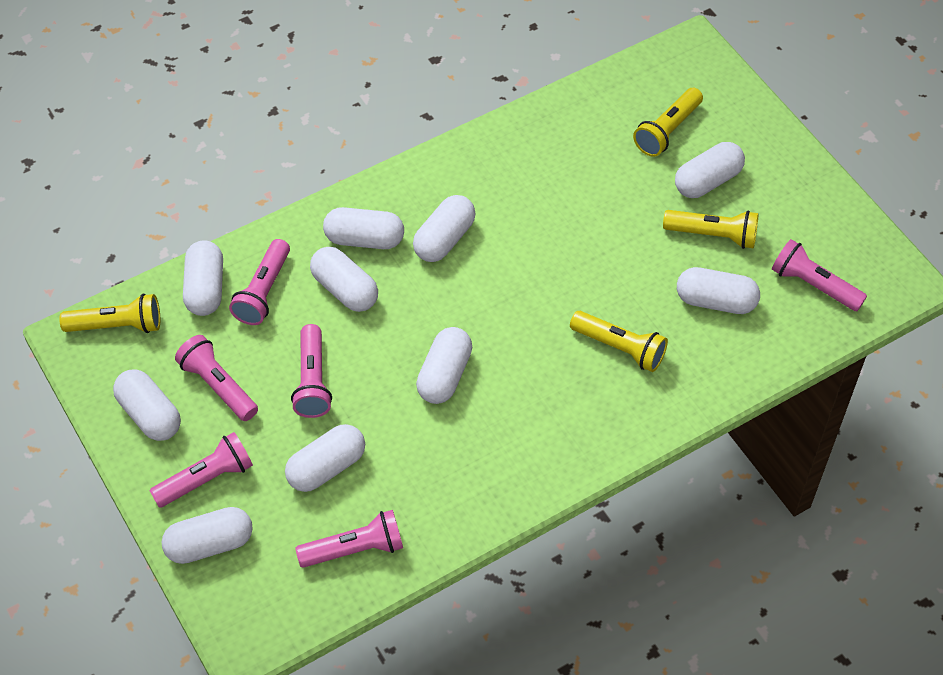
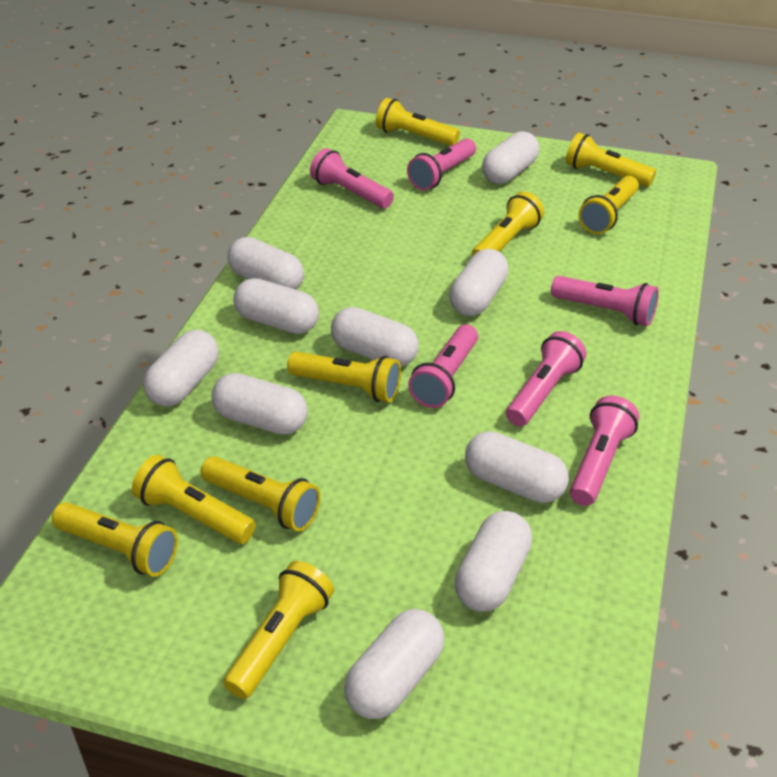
yellow flashlight: 4 -> 9

